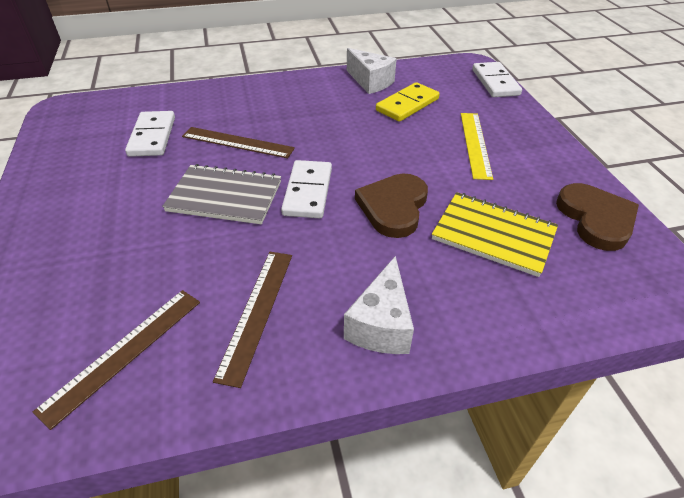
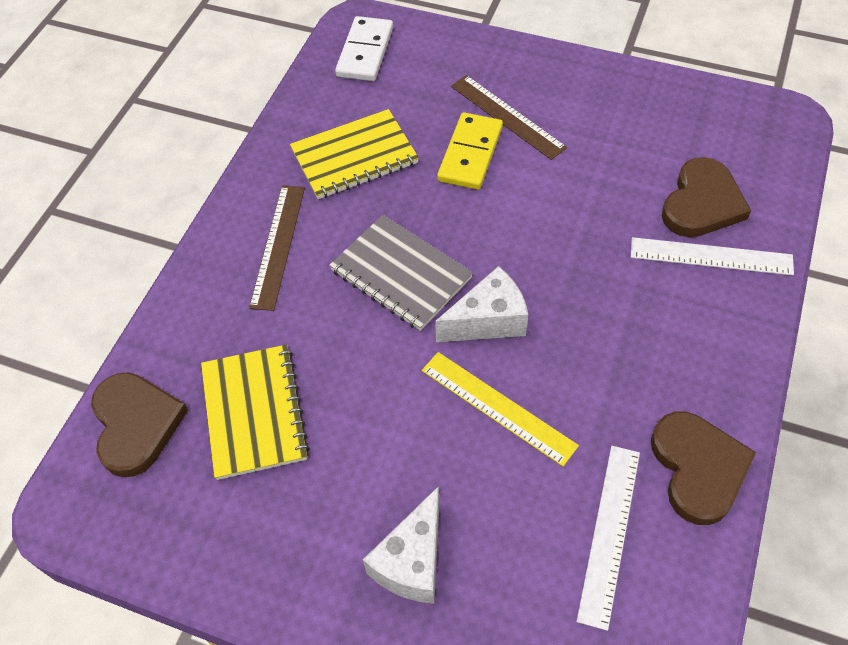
brown heart: 2 -> 3
brown ruler: 3 -> 2
white domino: 3 -> 1
white ruler: 0 -> 2
yellow notebook: 1 -> 2

